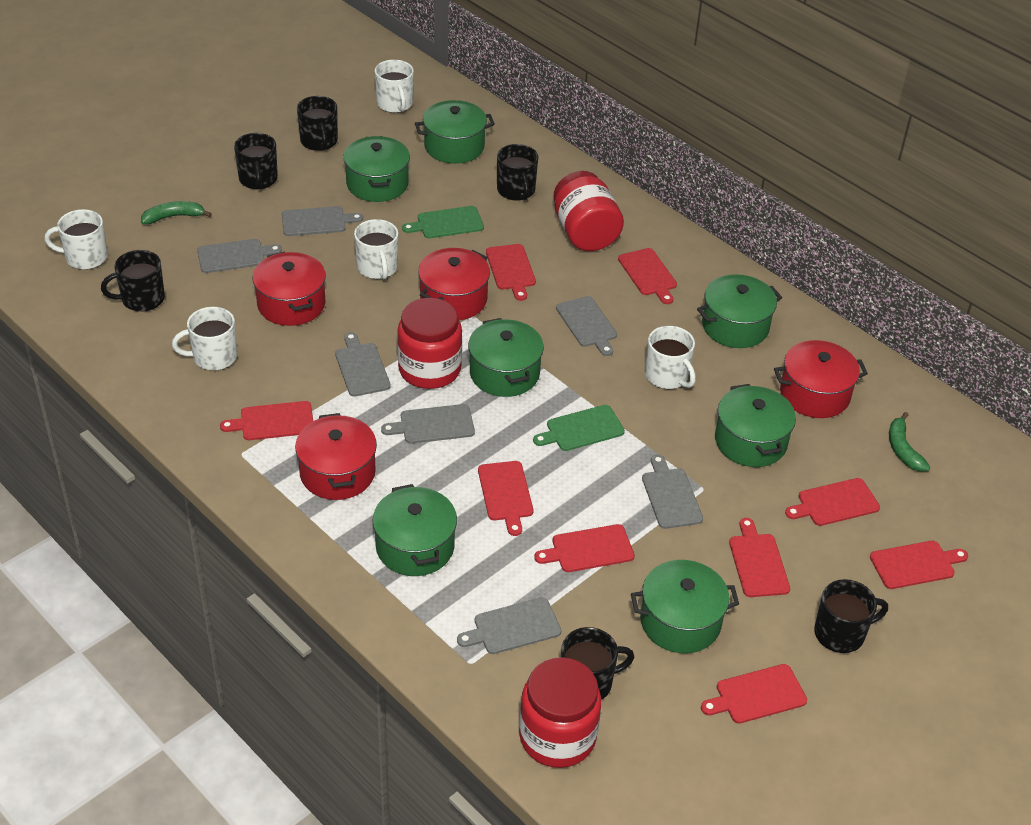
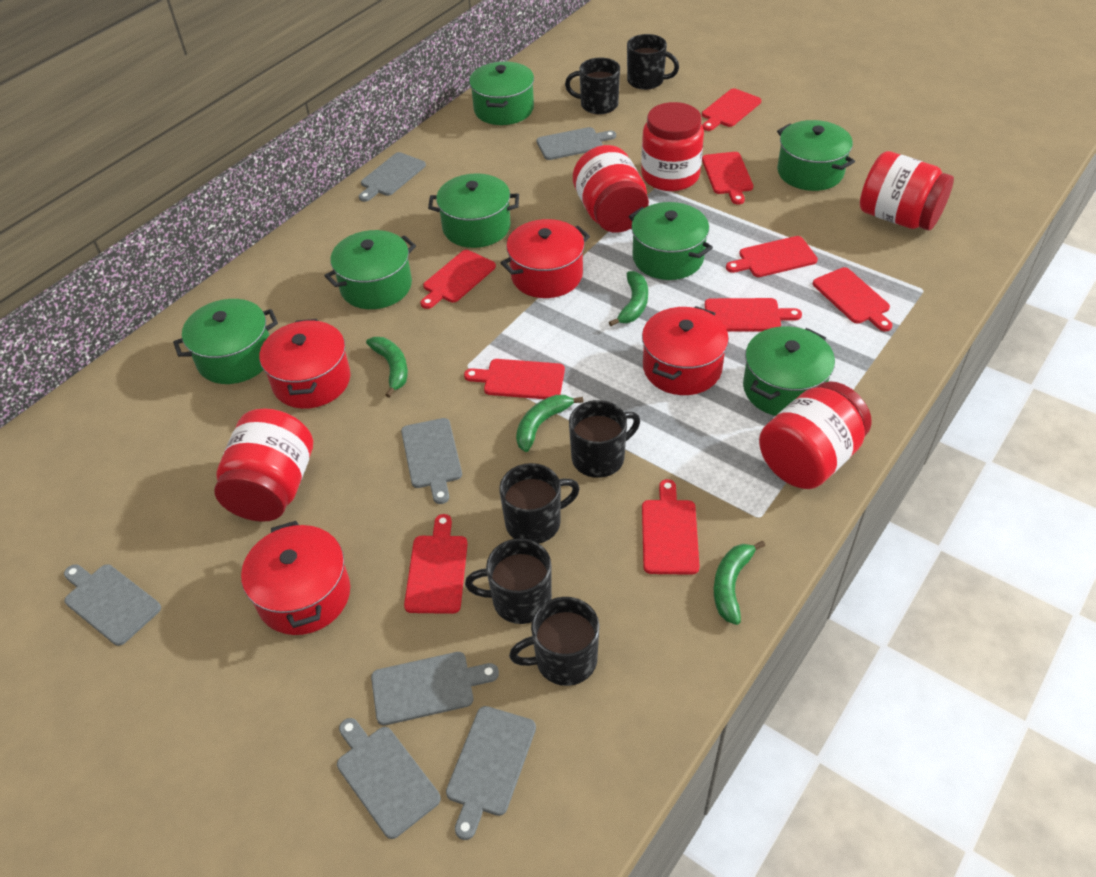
green banana: 2 -> 4
green cutting board: 2 -> 0
red jar: 3 -> 5
white mug: 5 -> 0

